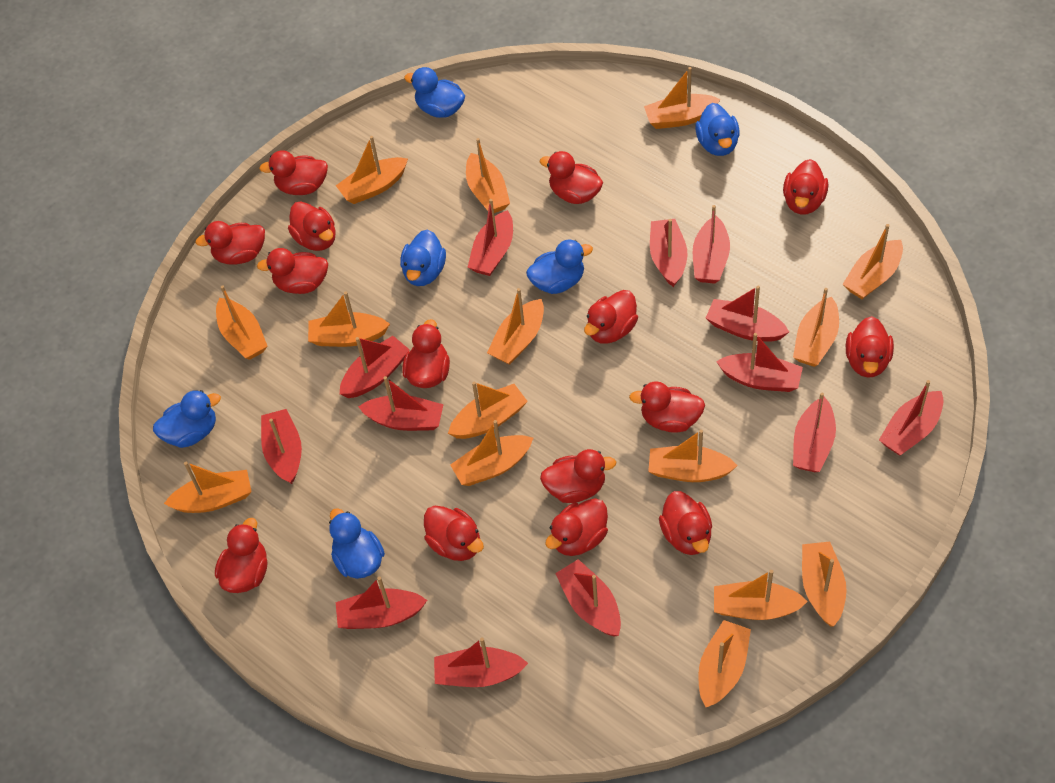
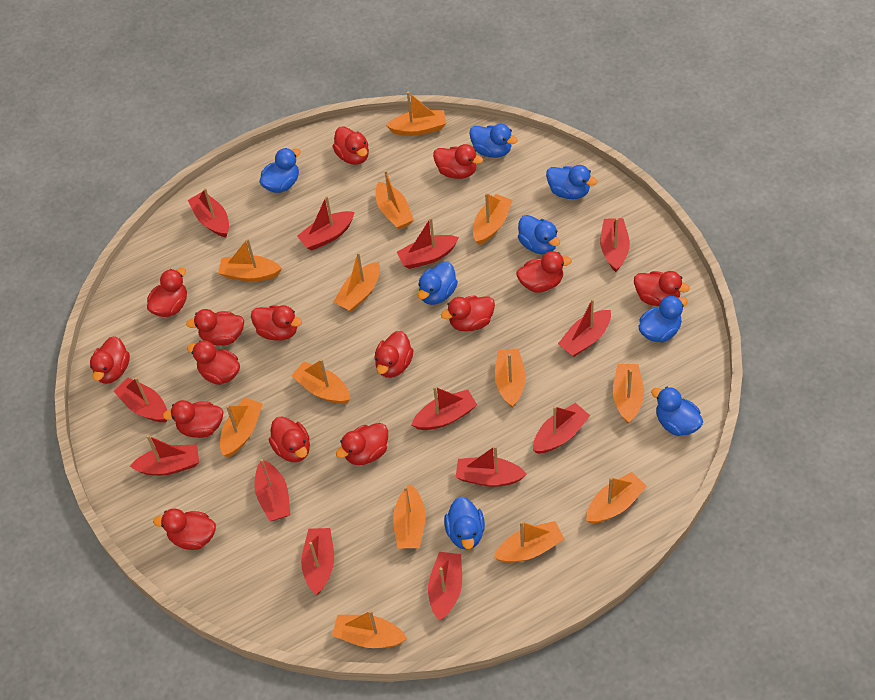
blue duck: 6 -> 8
orange boat: 15 -> 13

